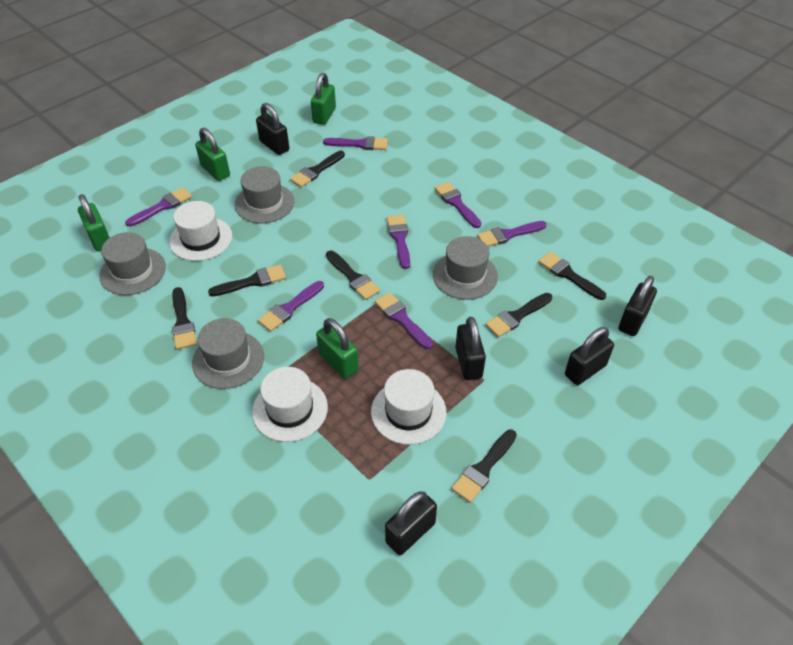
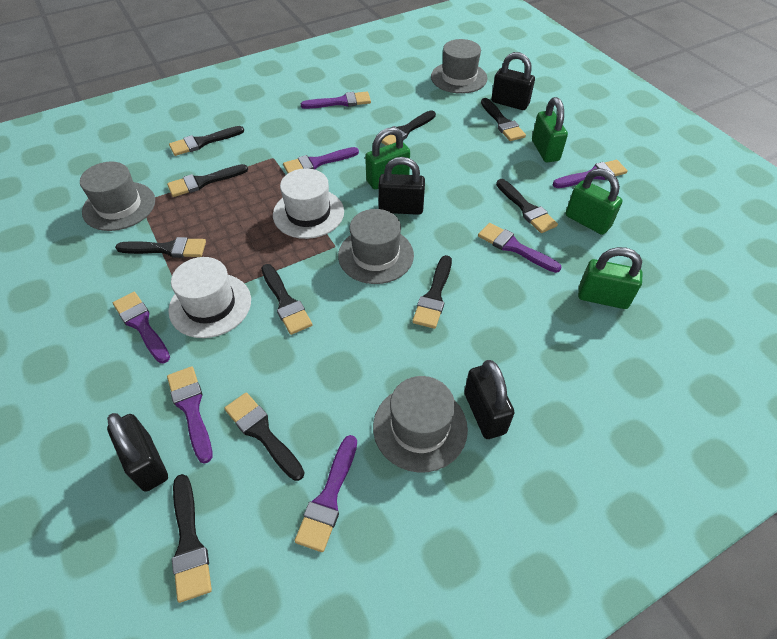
black brush: 7 -> 10
black padlock: 5 -> 4
white hat: 3 -> 2

